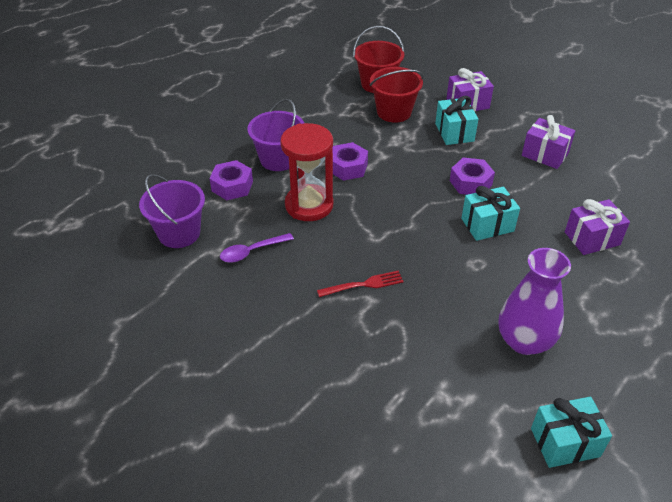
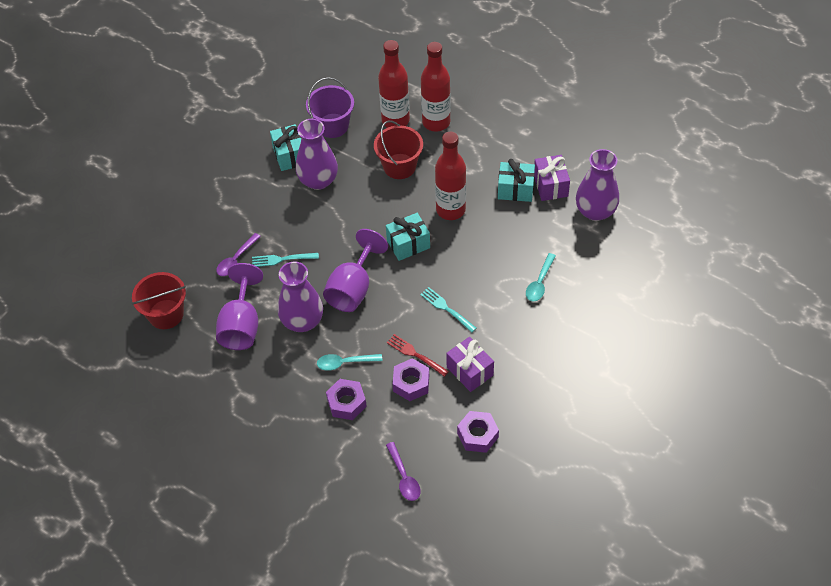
purple bucket: 2 -> 1
purple gift: 3 -> 2
purple goblet: 0 -> 2
purple spoon: 1 -> 2
purple vase: 1 -> 3
red bottle: 0 -> 3
red hourglass: 1 -> 0
turquoise fork: 0 -> 2
turquoise spoon: 0 -> 2

